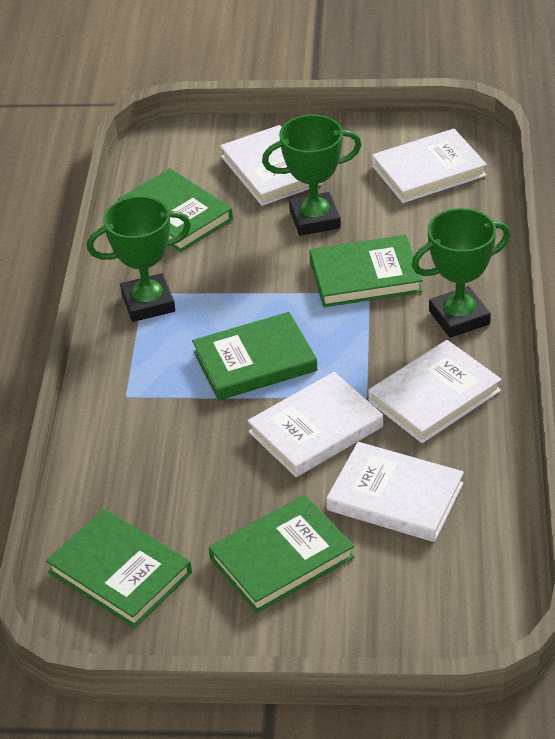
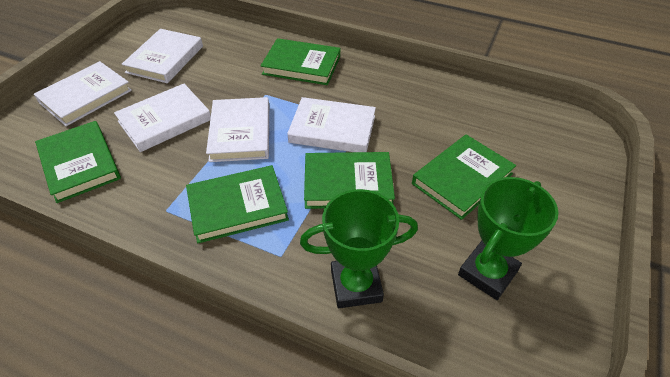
green trophy: 3 -> 2

